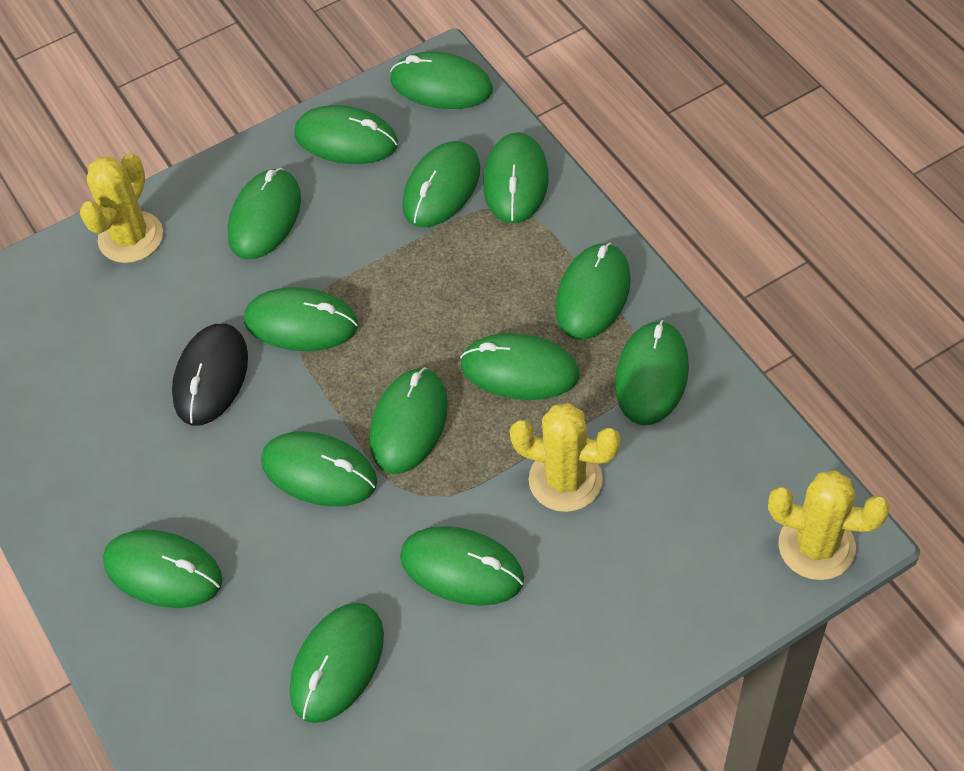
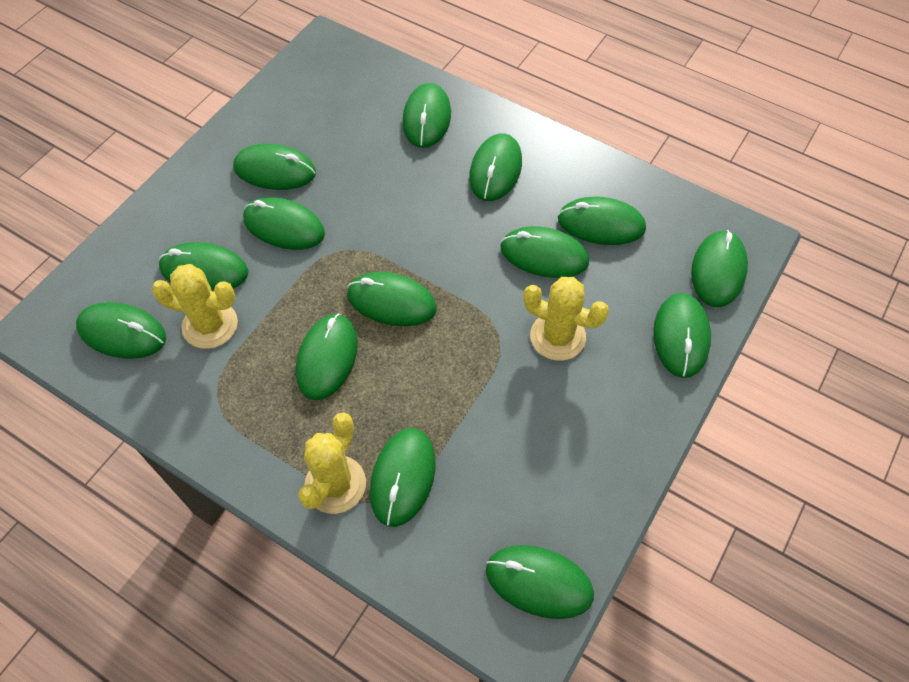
black mouse: 1 -> 0

